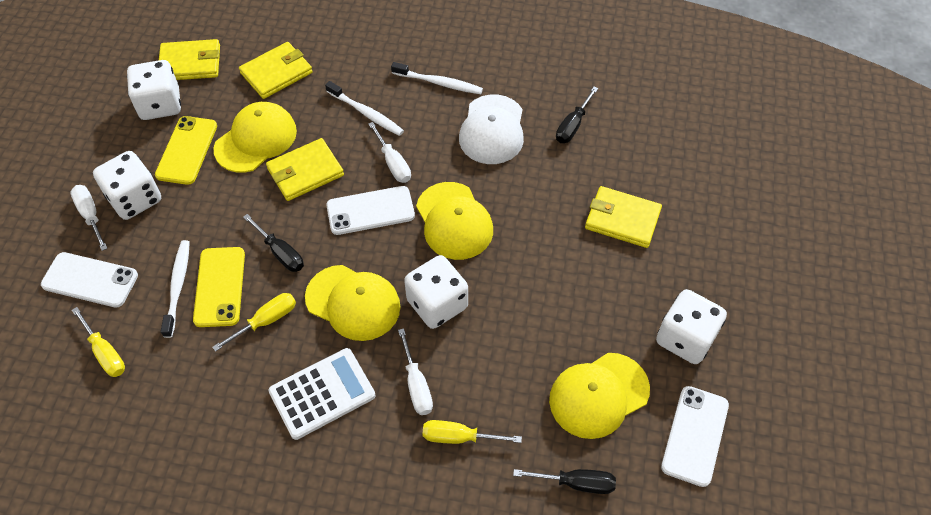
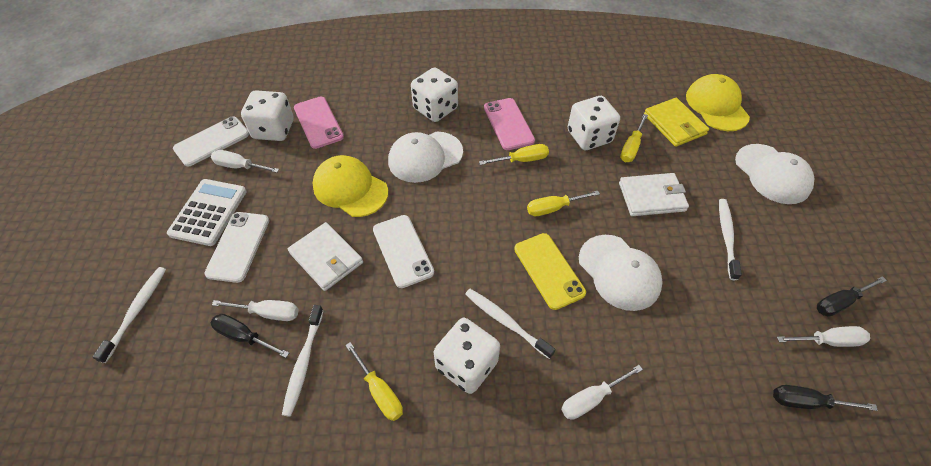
pink phone: 0 -> 2
white cap: 1 -> 3
white screwdriver: 3 -> 4
white toothbrush: 3 -> 4
white wallet: 0 -> 2
yellow cap: 4 -> 2
yellow phone: 2 -> 1
yellow screwdriver: 3 -> 4
yellow wallet: 4 -> 1

